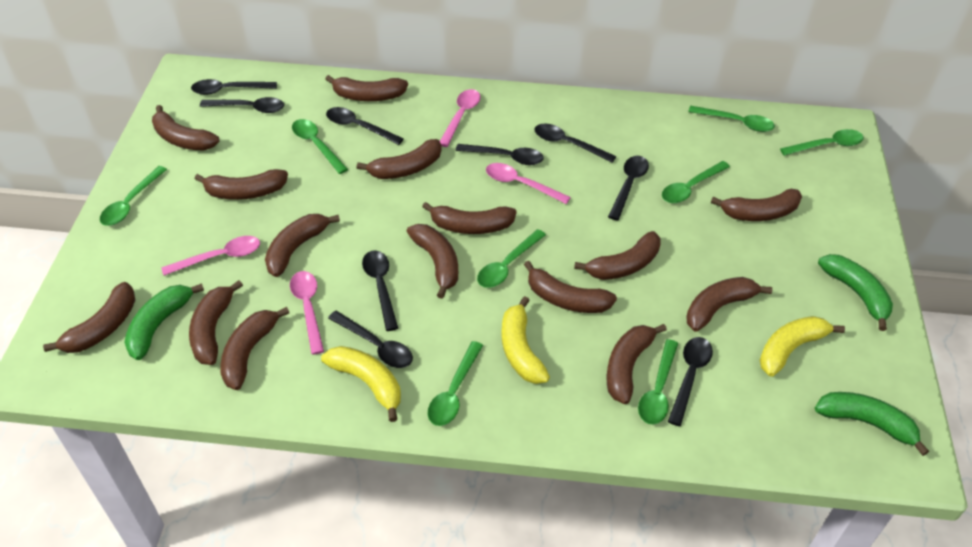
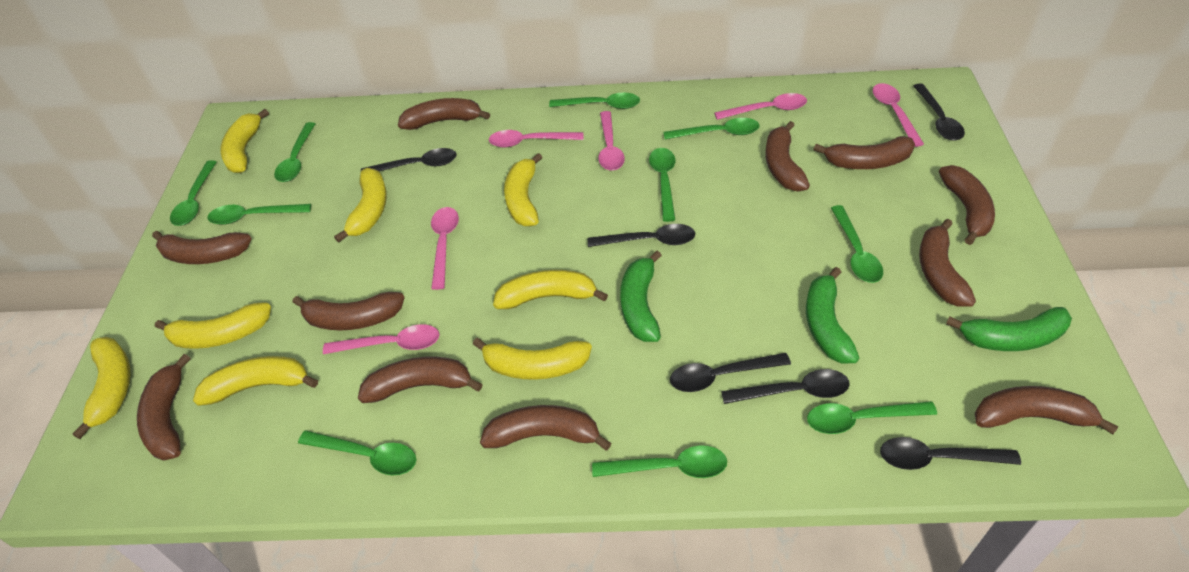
black spoon: 9 -> 6
brown banana: 15 -> 11
green spoon: 8 -> 10
pink spoon: 4 -> 6
yellow banana: 3 -> 8

